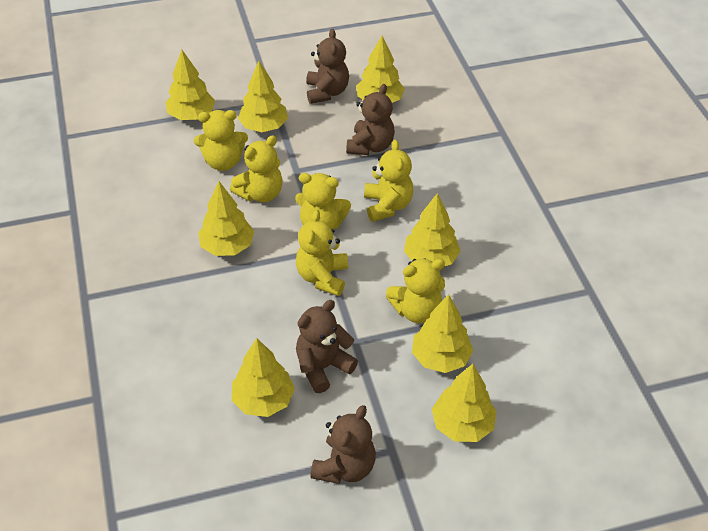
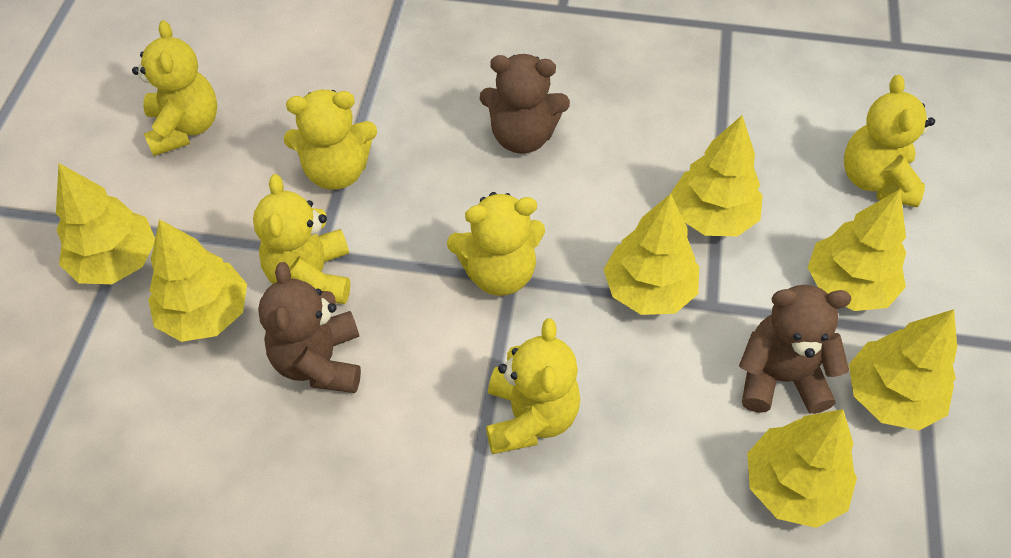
brown teddy bear: 4 -> 3
yellow tree: 8 -> 7

